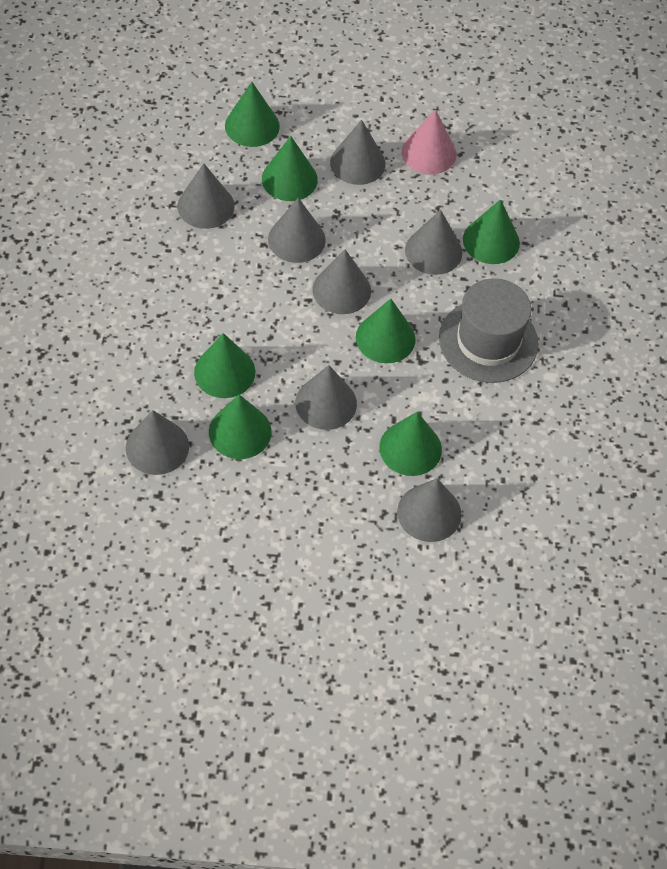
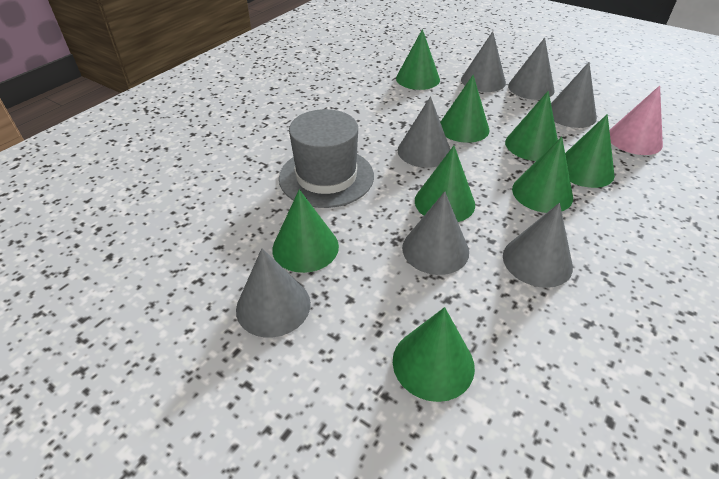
green cone: 7 -> 8
grey cone: 8 -> 7

